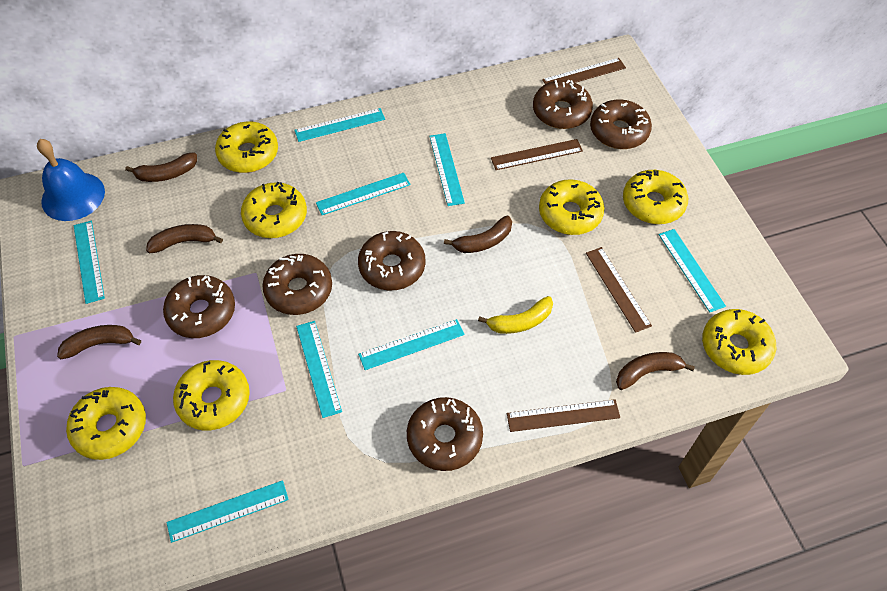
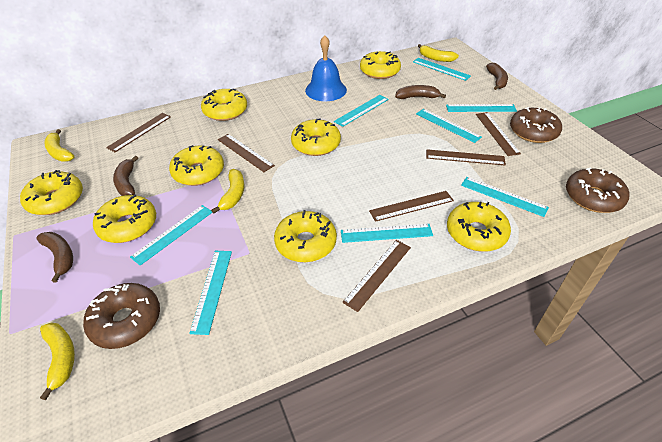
brown banana: 5 -> 4
brown donut: 6 -> 3
brown ruler: 4 -> 6
yellow banana: 1 -> 4
yellow donut: 7 -> 8

